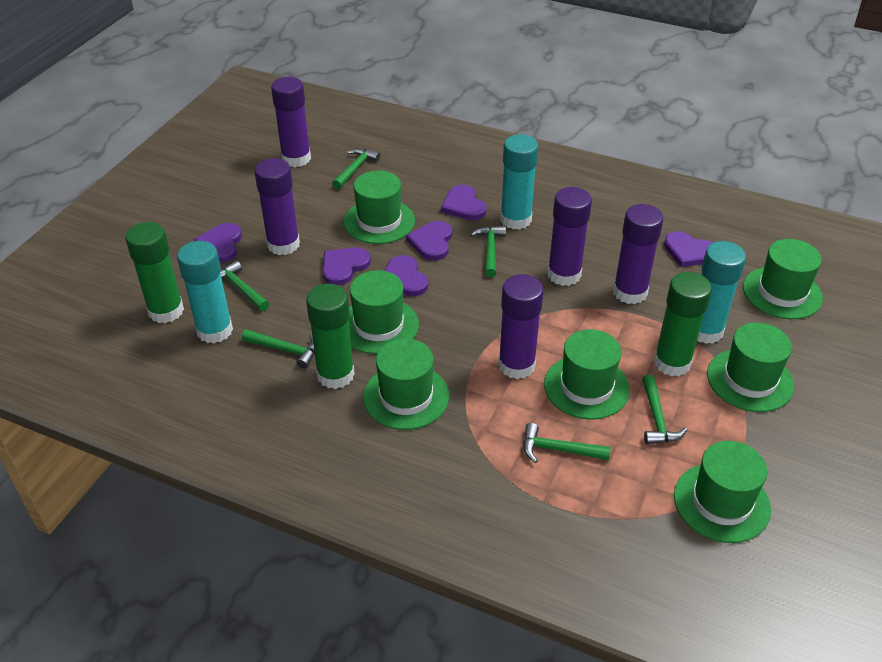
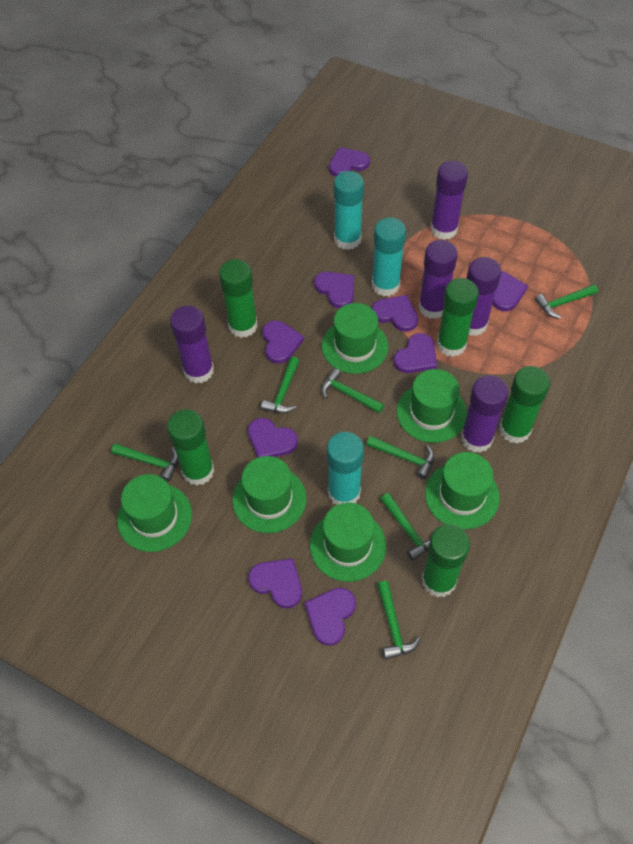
green glue stick: 3 -> 5
green hammer: 6 -> 7
green hat: 7 -> 6
purple heart: 6 -> 9

